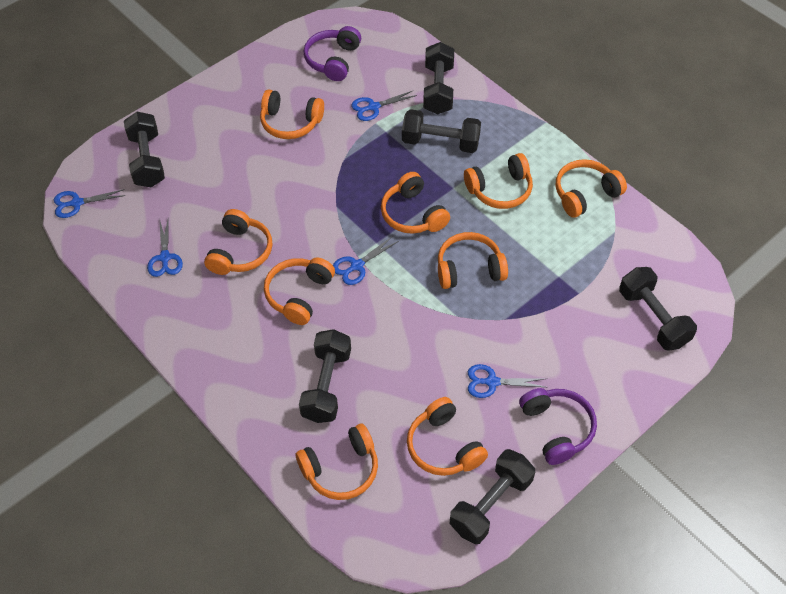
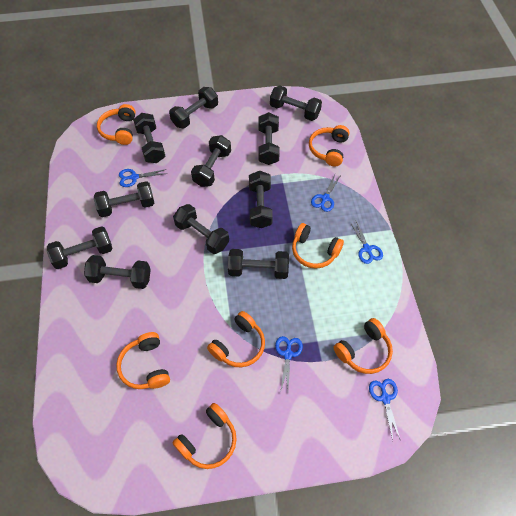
black dumbbell: 6 -> 11
orange headphones: 9 -> 7
purple headphones: 2 -> 0

